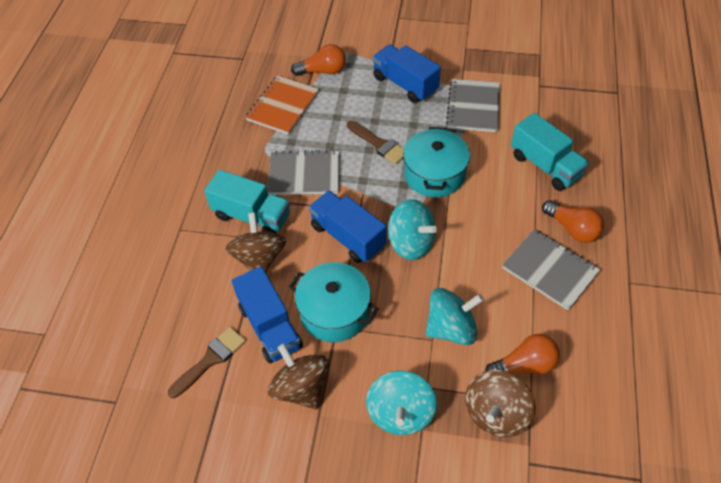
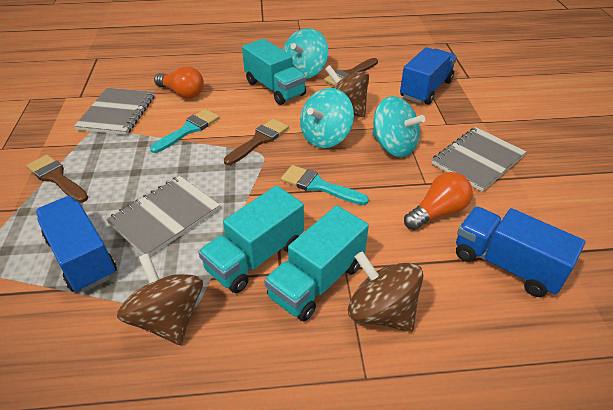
brown brush: 2 -> 3
orange light bulb: 3 -> 2
orange notebook: 1 -> 0
turquoise brush: 0 -> 2
turquoise pot: 2 -> 0
turquoise truck: 2 -> 3

